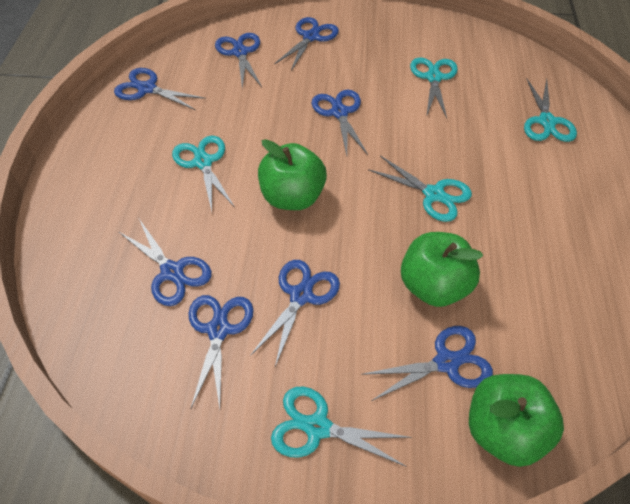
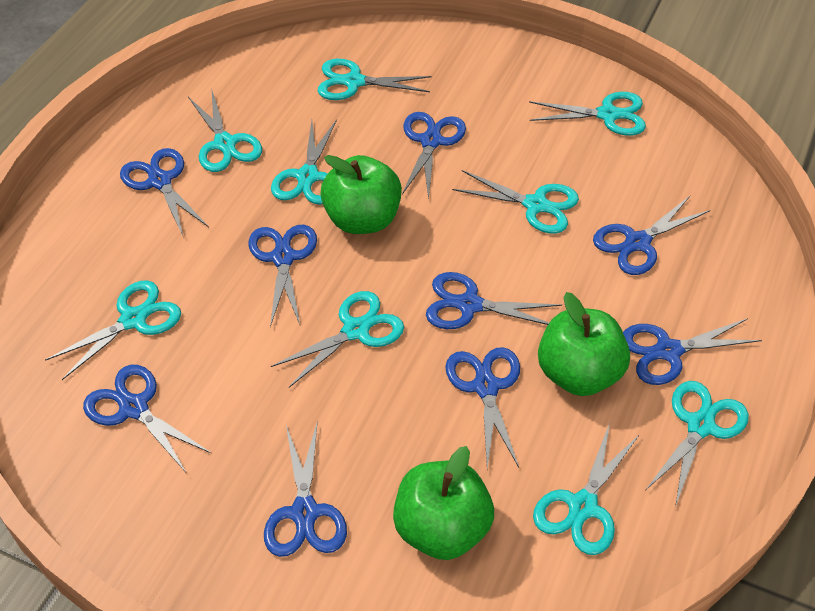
blue scissors: 8 -> 9
turquoise scissors: 5 -> 9

